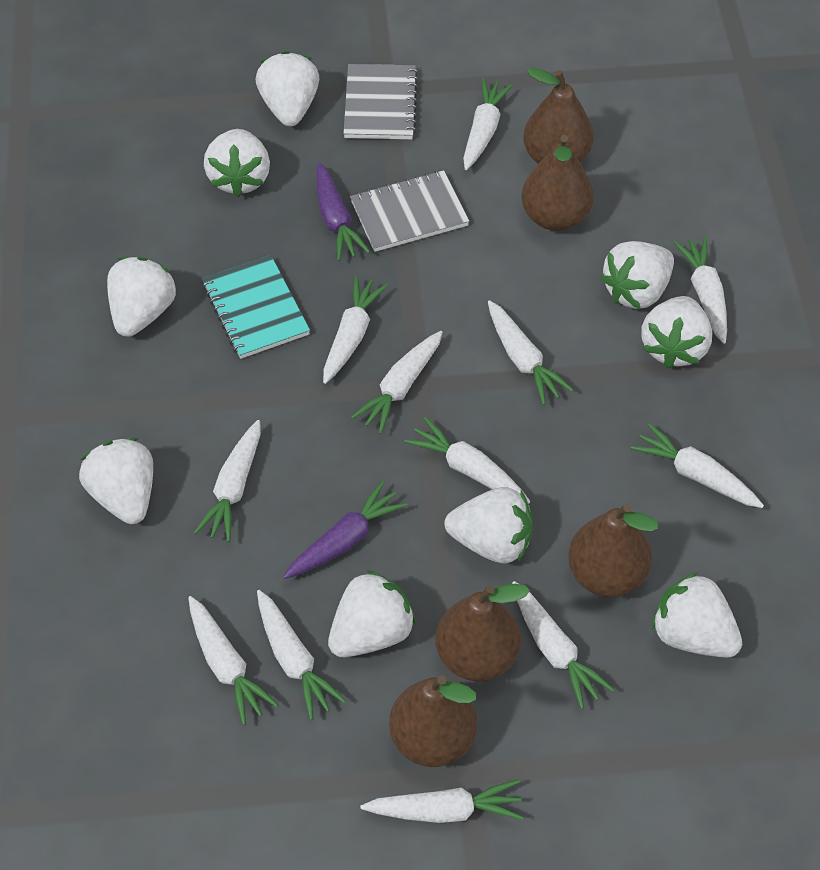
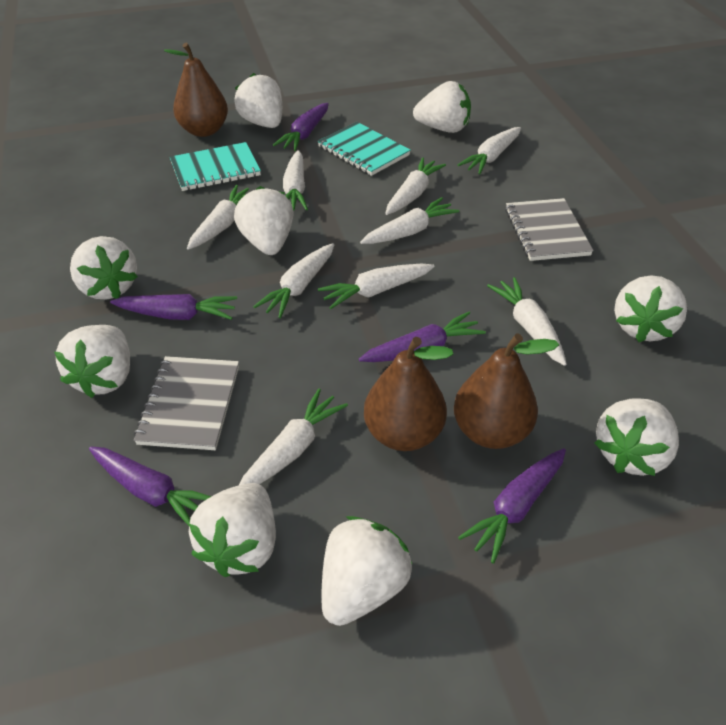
brown pear: 5 -> 3
purple carrot: 2 -> 5
turquoise notebook: 1 -> 2
white carrot: 12 -> 9

